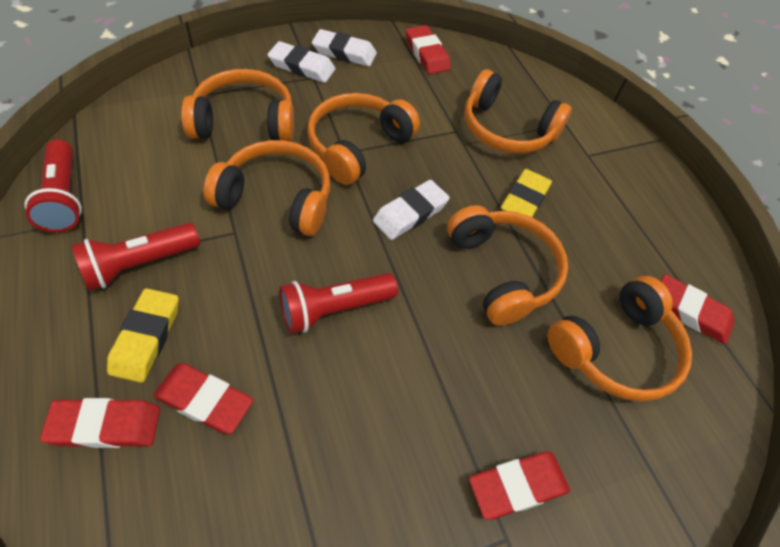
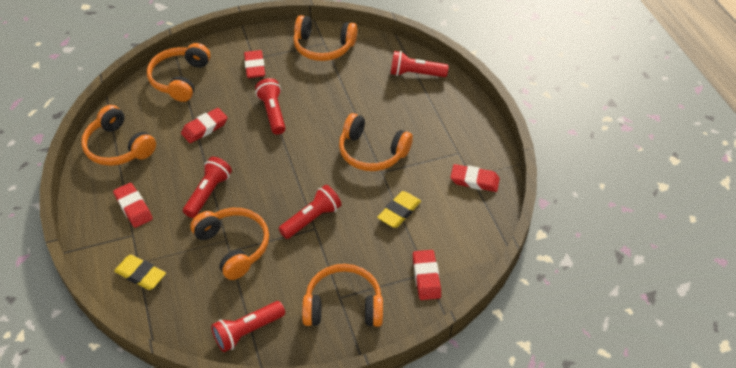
red flashlight: 3 -> 5
white eraser: 3 -> 0

